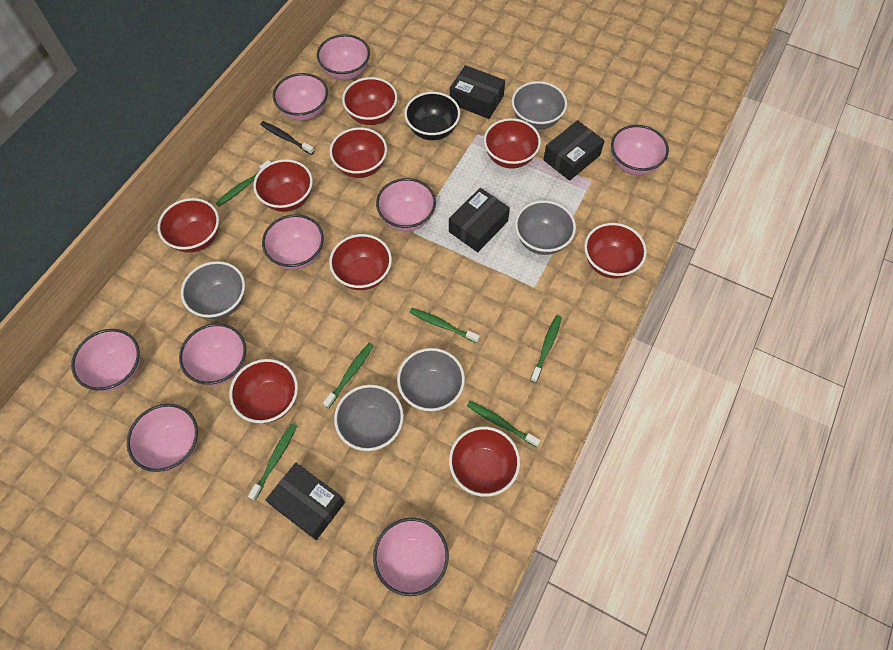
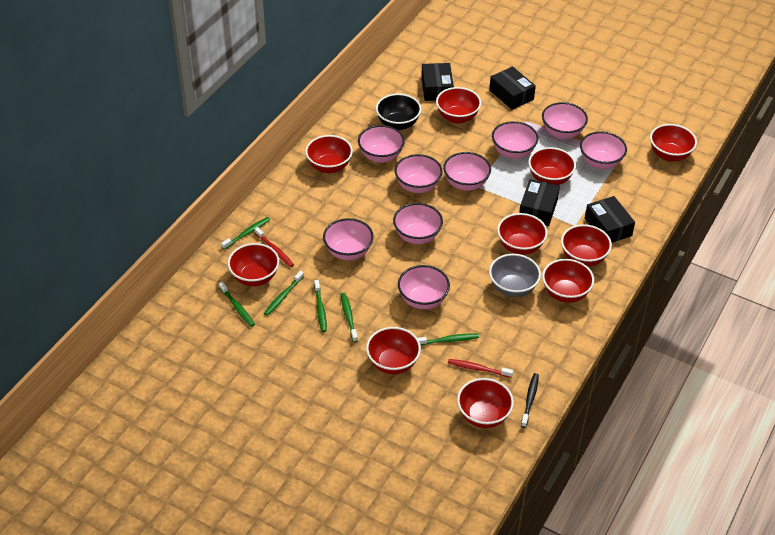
grey bowl: 5 -> 1
red bowl: 9 -> 10
red toothbrush: 0 -> 2

